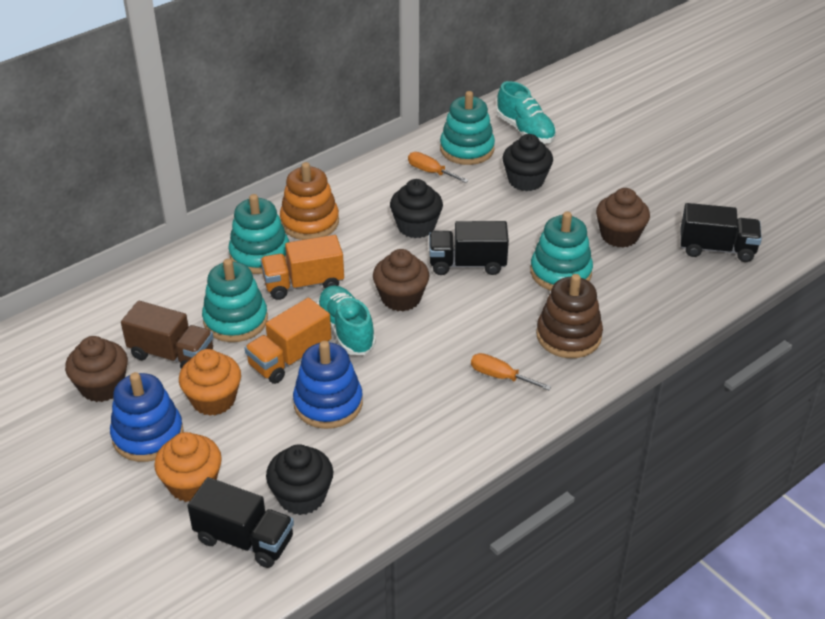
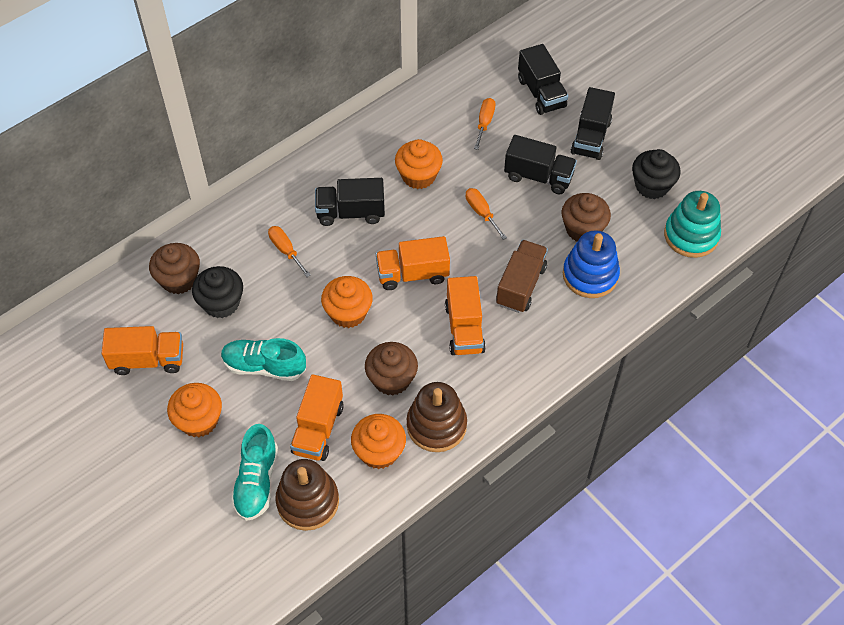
black cupcake: 3 -> 2
black truck: 3 -> 4
blue stacking toy: 2 -> 1
brown stacking toy: 1 -> 2
orange cupcake: 2 -> 4
orange screwdriver: 2 -> 3
orange stacking toy: 1 -> 0
orange truck: 2 -> 4
turquoise stacking toy: 4 -> 1

